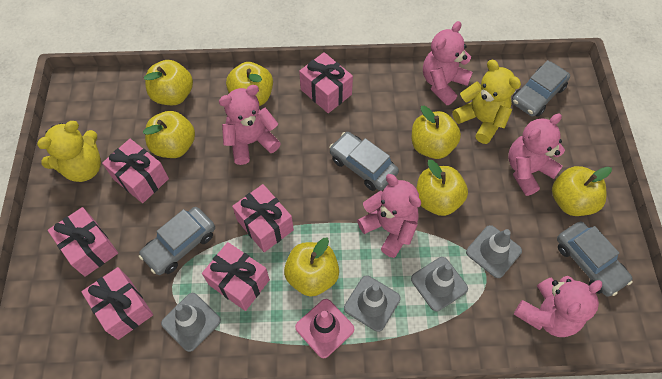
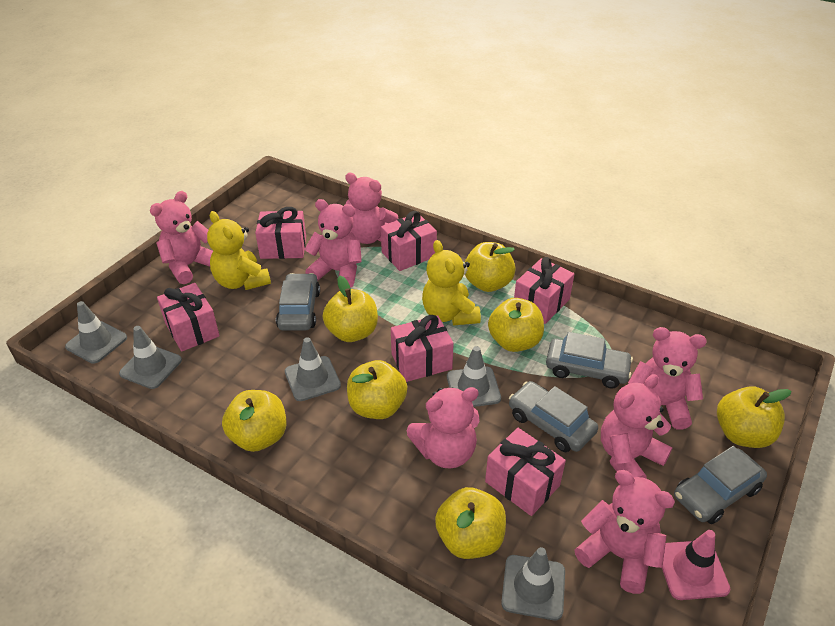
grey traffic cone: 4 -> 5
pink teddy bear: 5 -> 7

